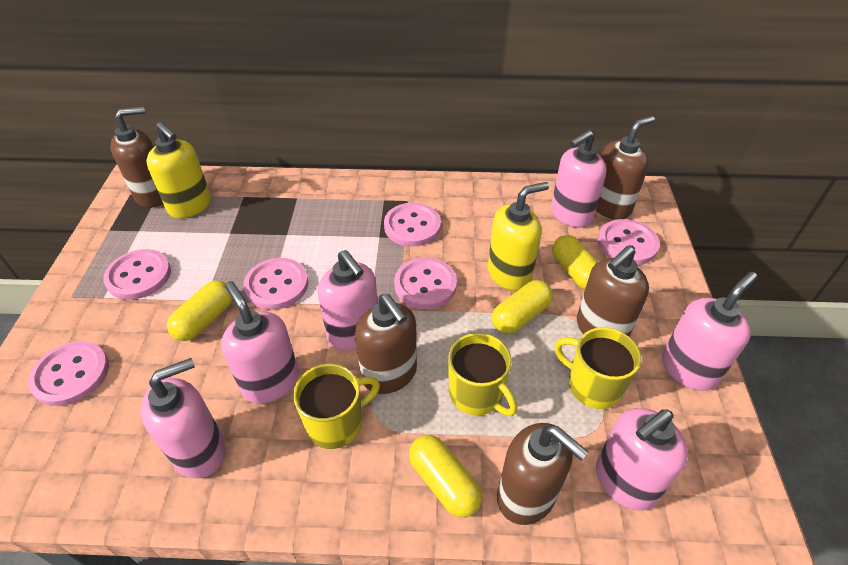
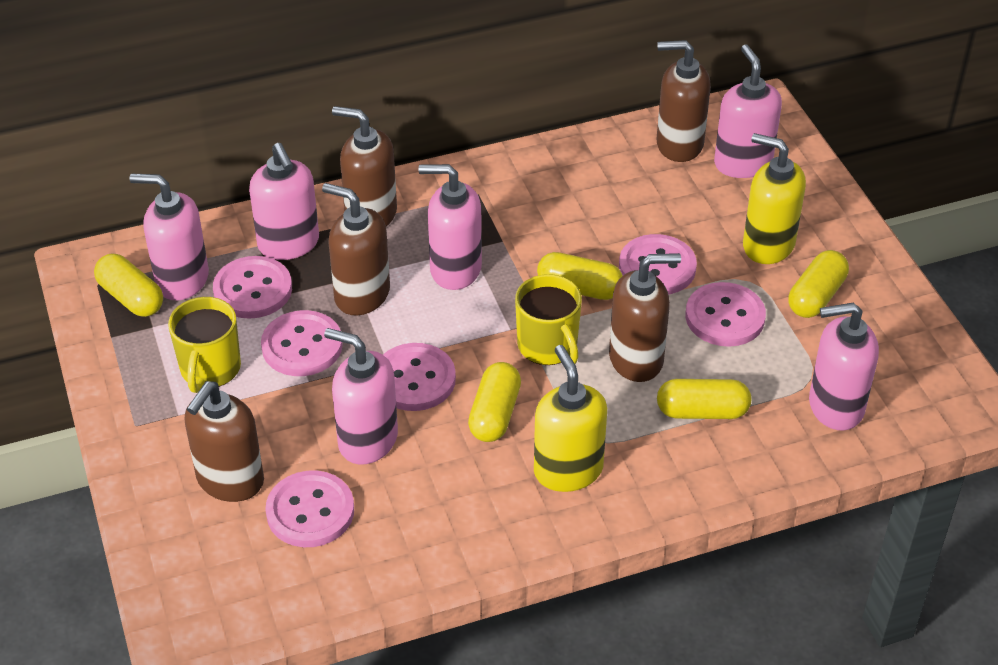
yellow capsule: 4 -> 5
yellow mug: 3 -> 2

